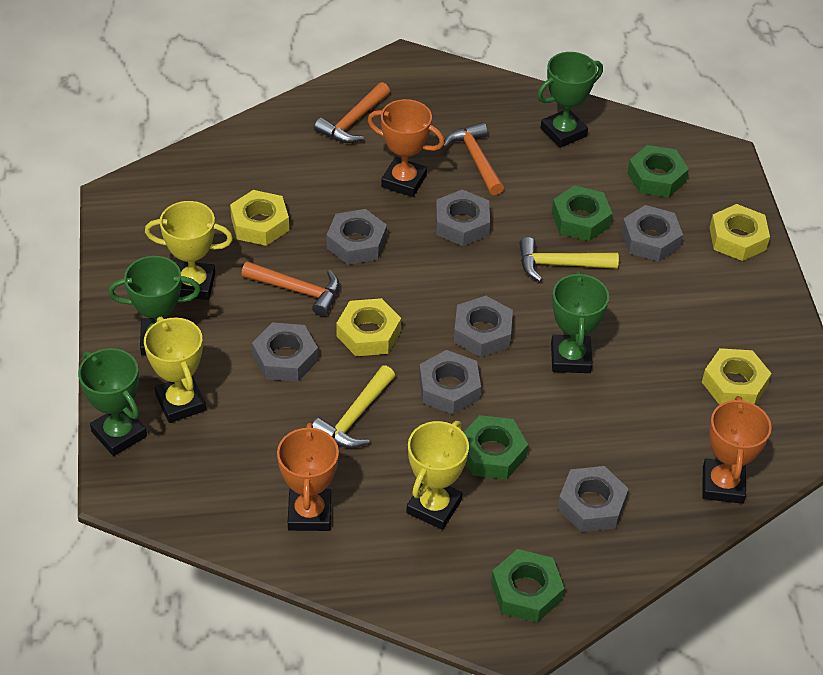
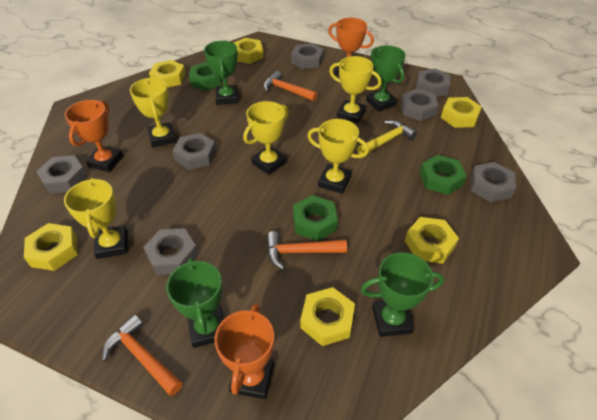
green nut: 4 -> 3
yellow hammer: 2 -> 1
yellow nut: 4 -> 6
yellow trophy: 3 -> 5

